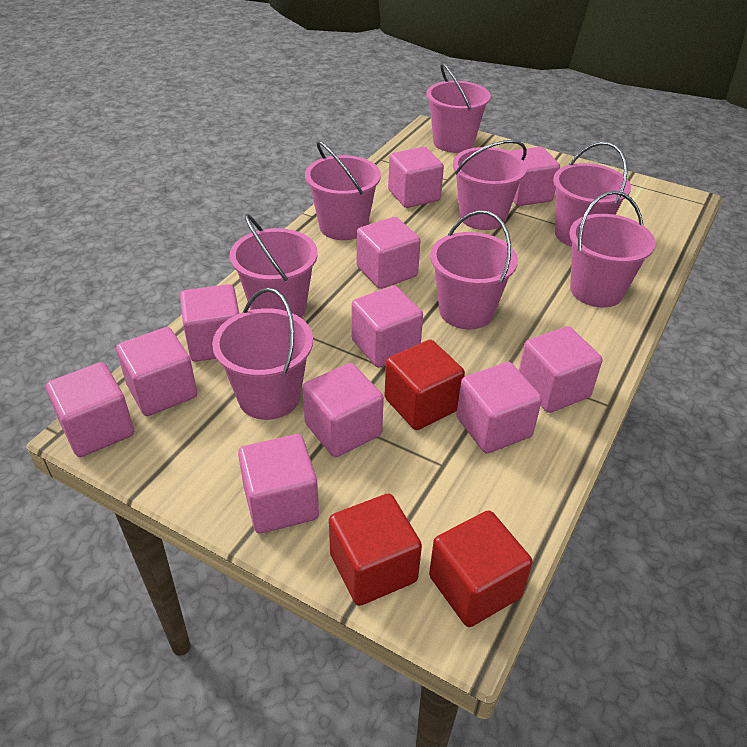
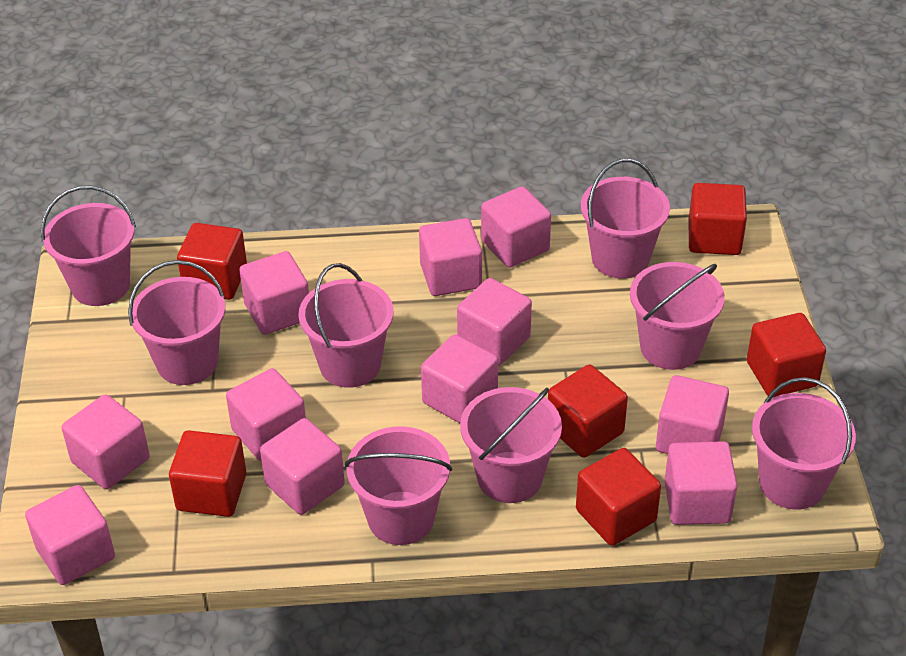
red cube: 3 -> 6

